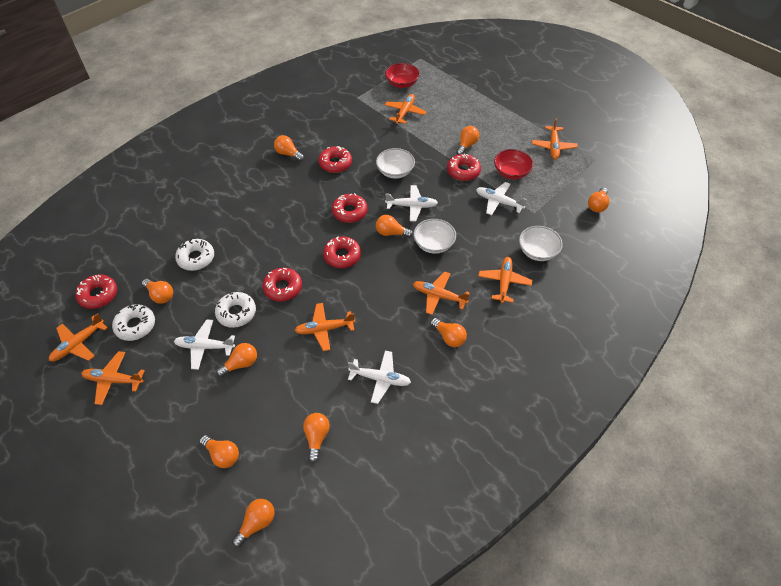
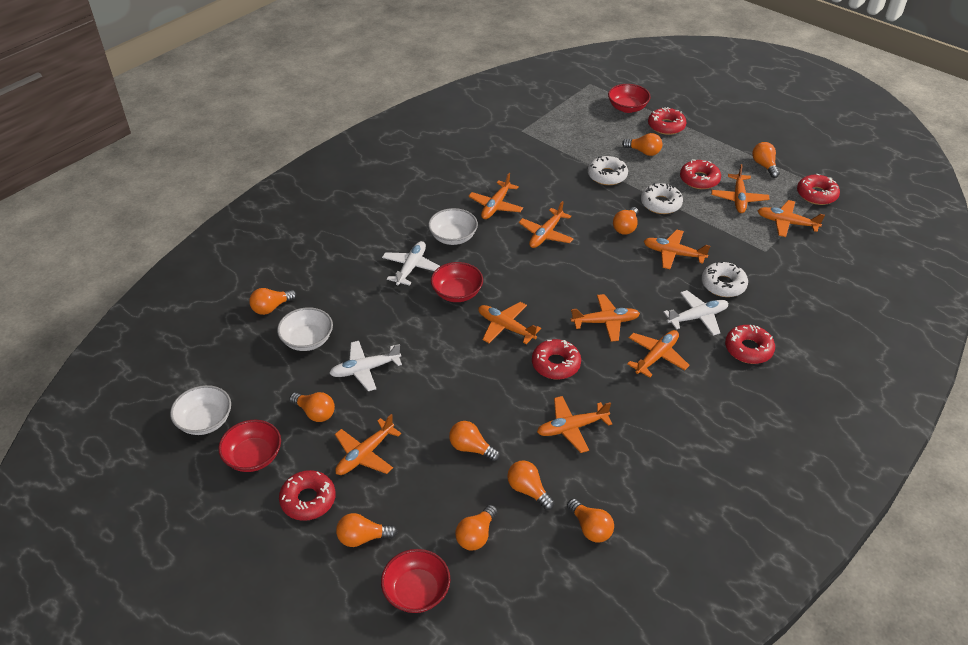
orange plane: 7 -> 10
red bowl: 2 -> 4
white plane: 4 -> 3

